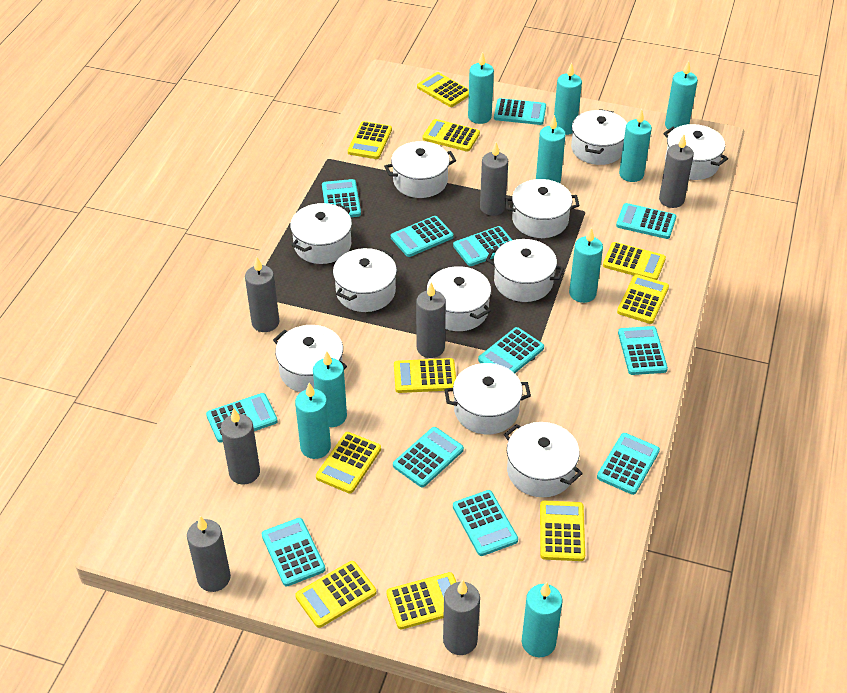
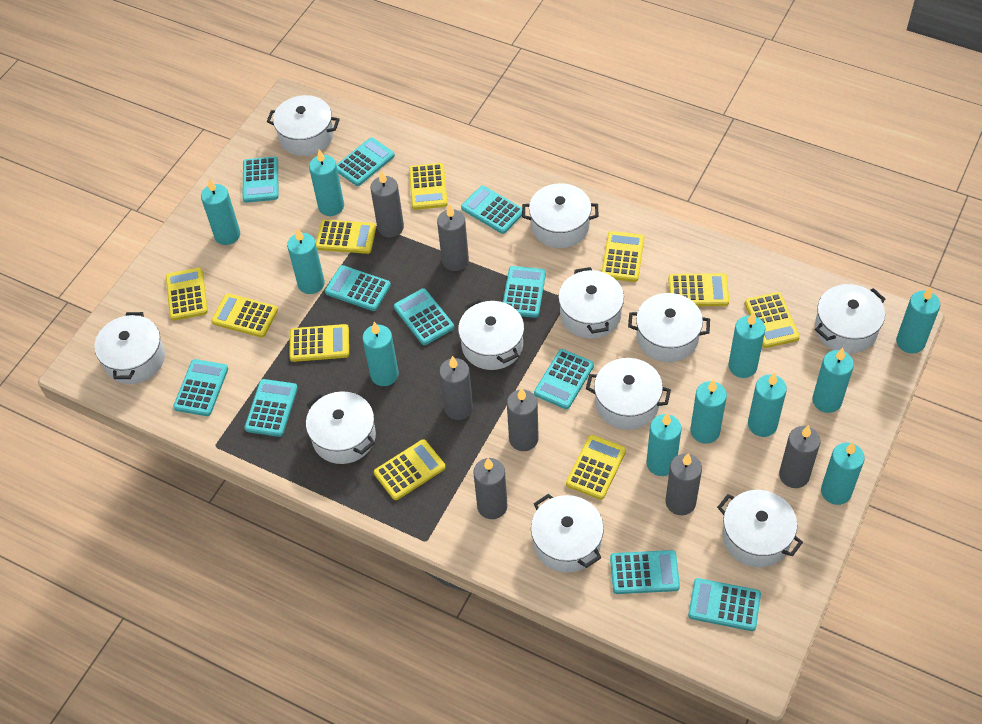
turquoise calculator: 12 -> 11
turquoise candle: 9 -> 11

